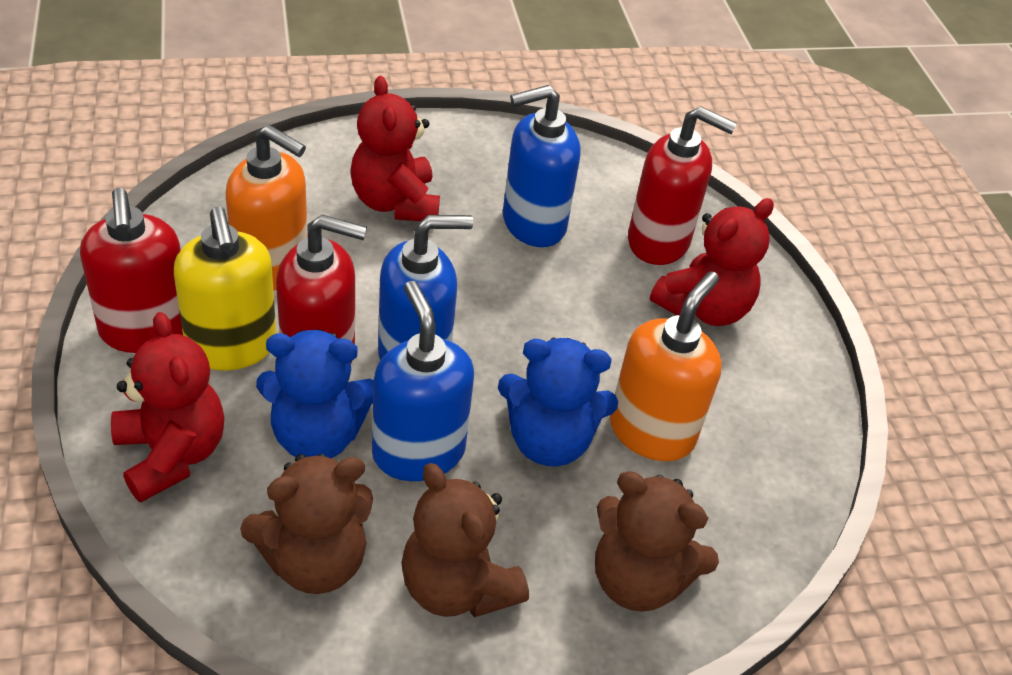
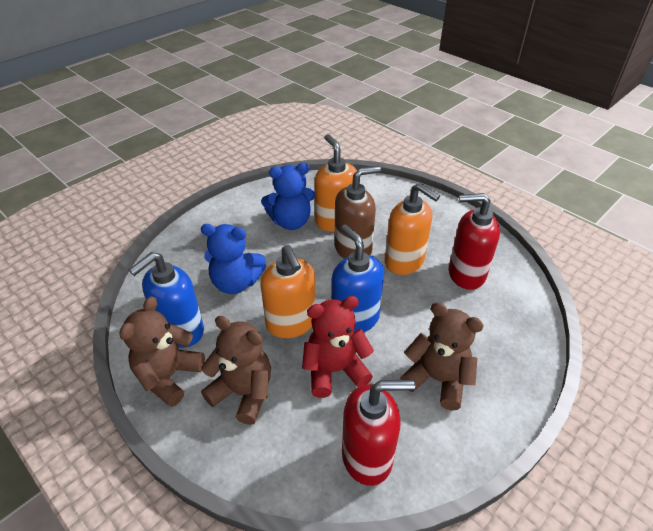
blue soap dispenser: 3 -> 2
brown soap dispenser: 0 -> 1
orange soap dispenser: 2 -> 3
red soap dispenser: 3 -> 2
red teddy bear: 3 -> 1
yellow soap dispenser: 1 -> 0

